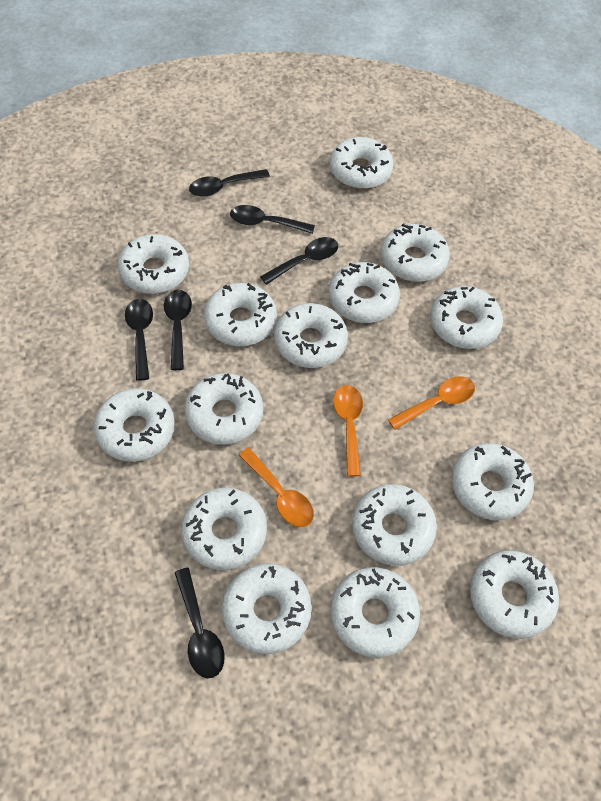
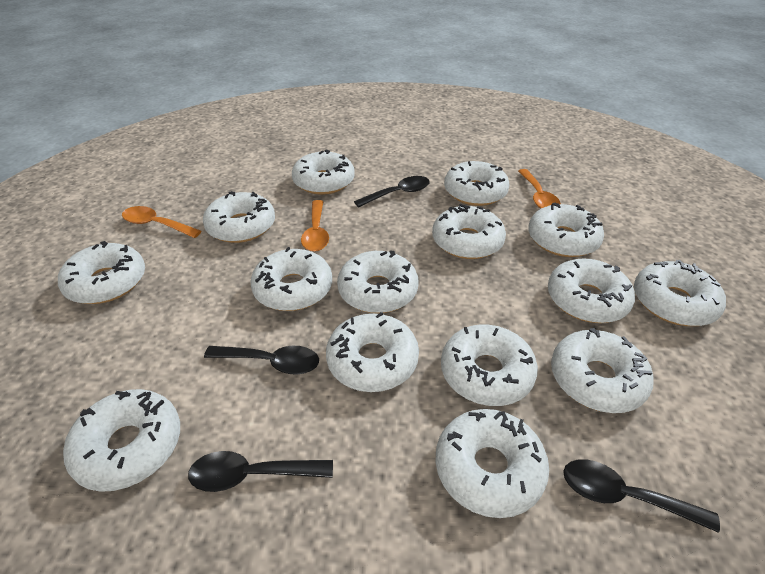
black spoon: 6 -> 4

